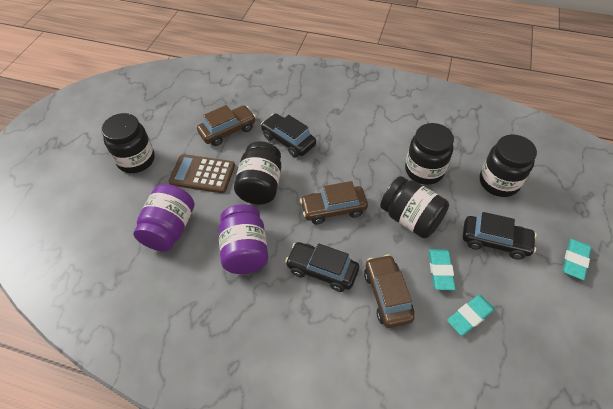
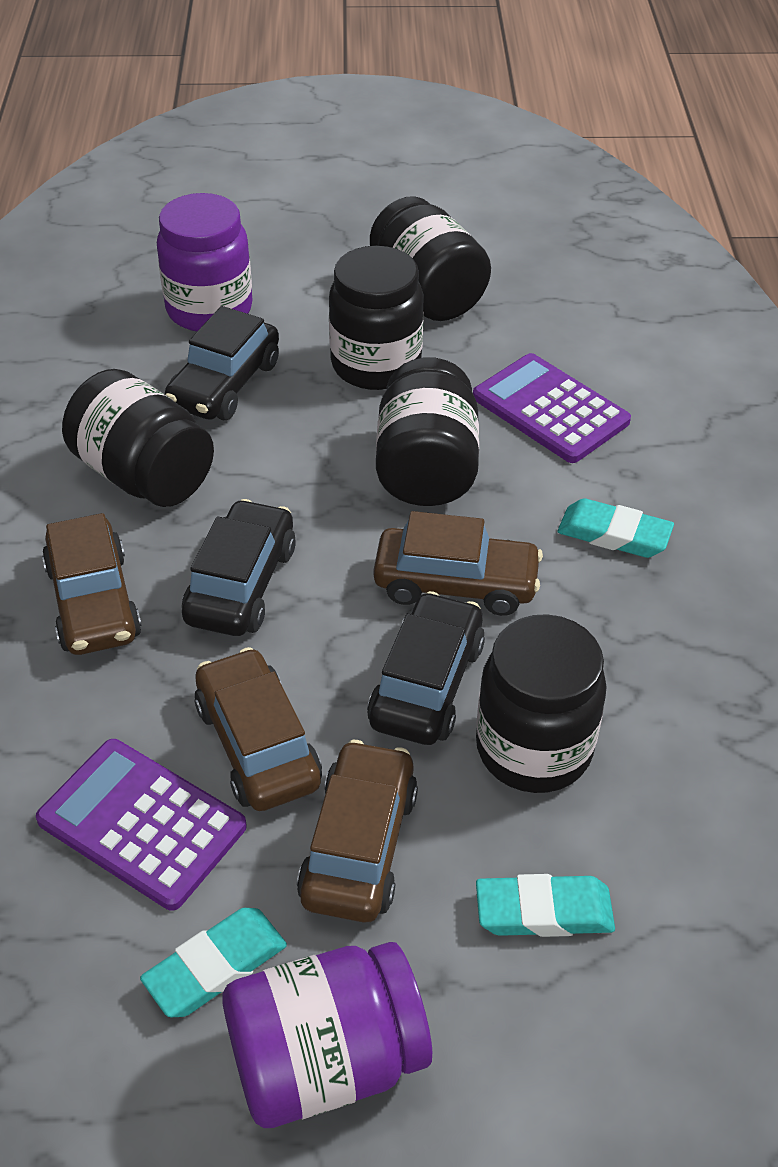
brown calculator: 1 -> 0
brown car: 3 -> 4
purple calculator: 0 -> 2

